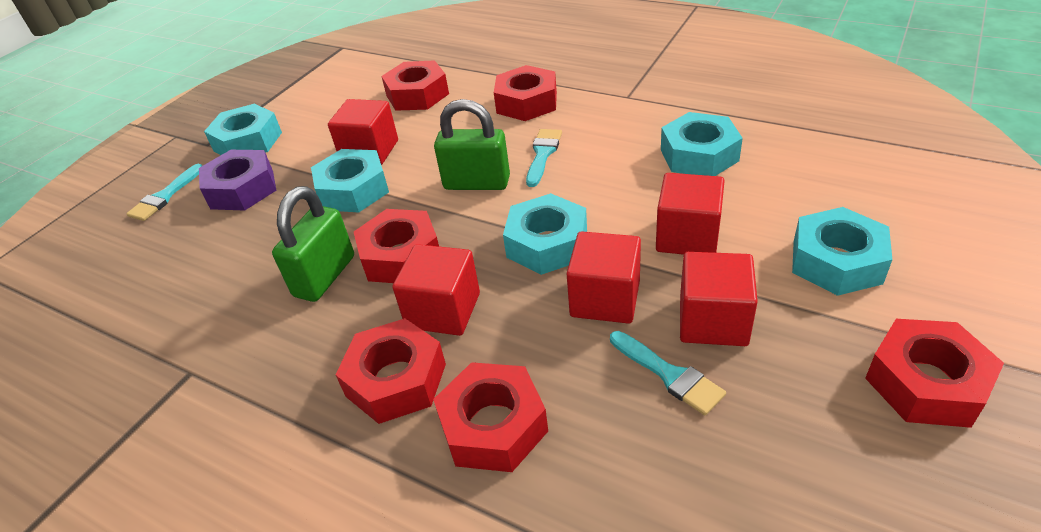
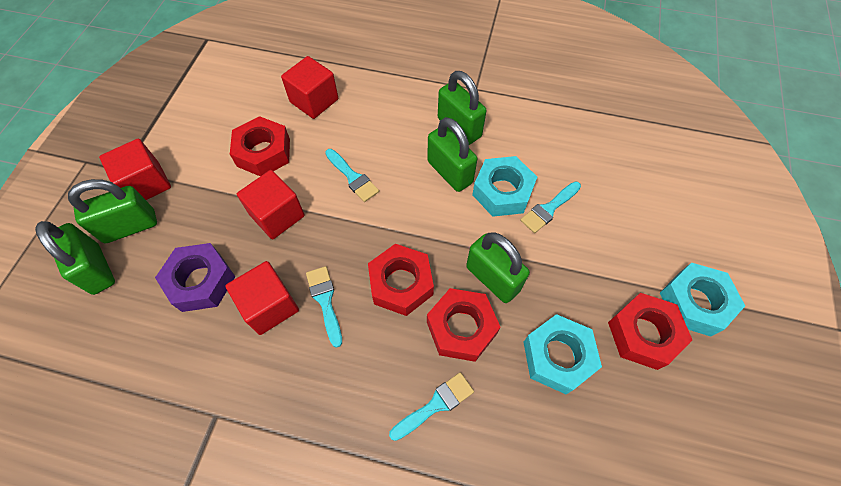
green padlock: 2 -> 5
red cube: 5 -> 4
red nut: 6 -> 4
turquoise brush: 3 -> 4
turquoise nut: 5 -> 3

